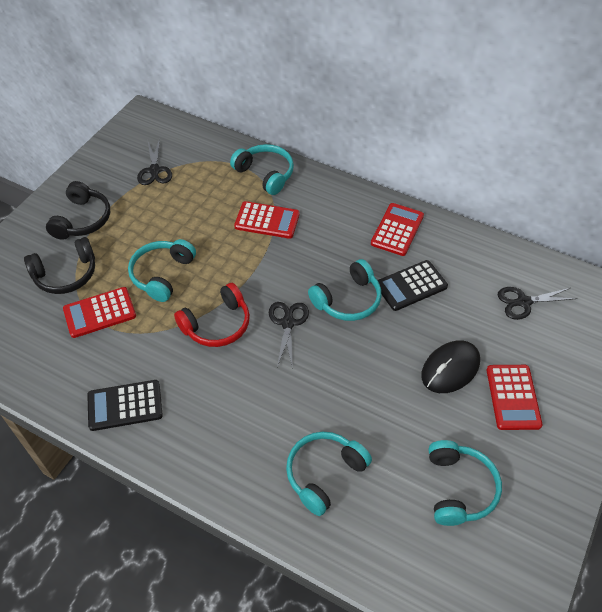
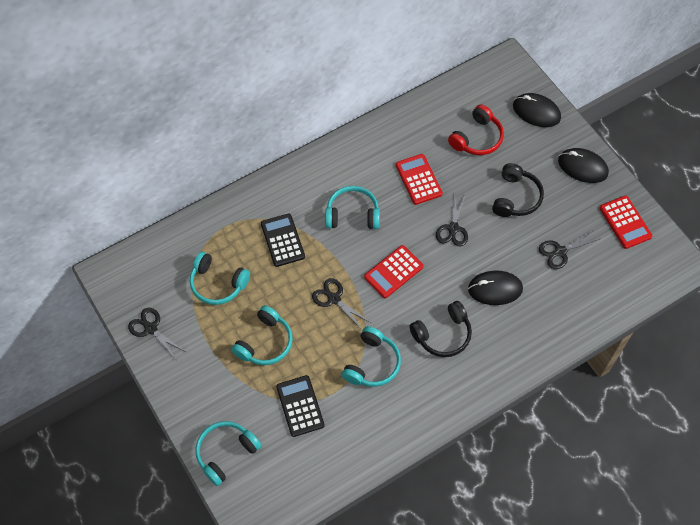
black mouse: 1 -> 3
black scissors: 3 -> 4
red calculator: 4 -> 3

